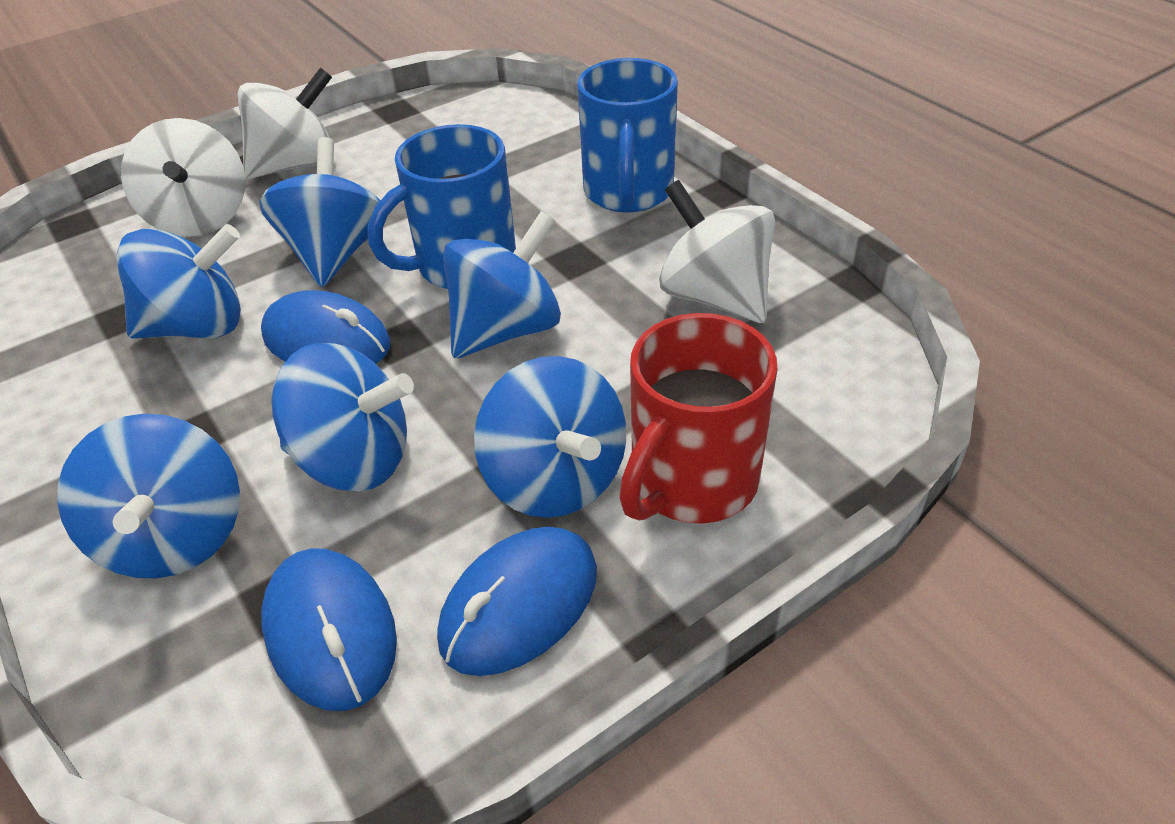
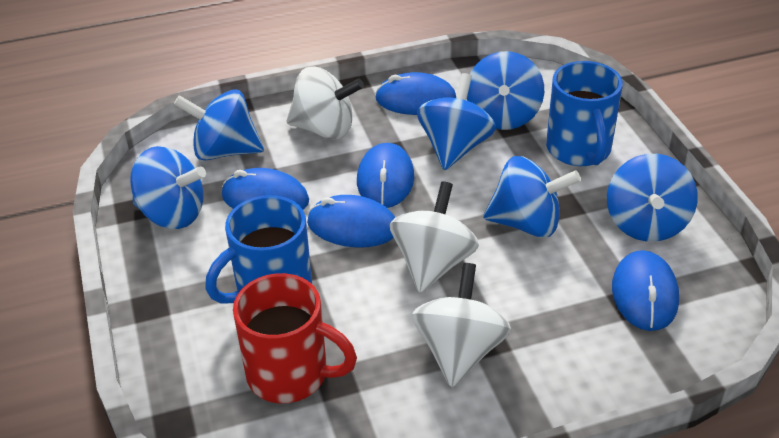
blue mouse: 3 -> 5

